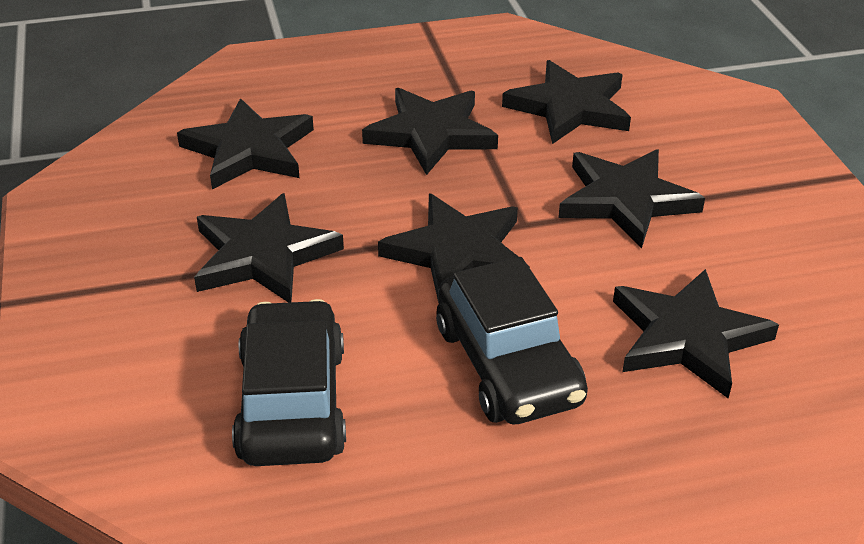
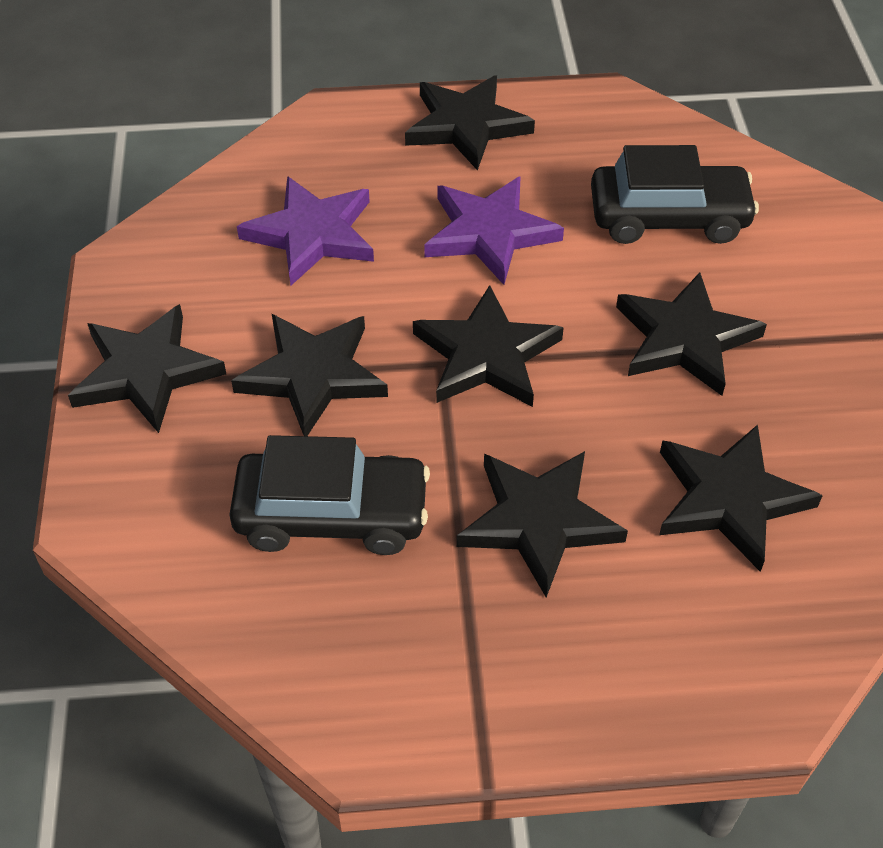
purple star: 0 -> 2

